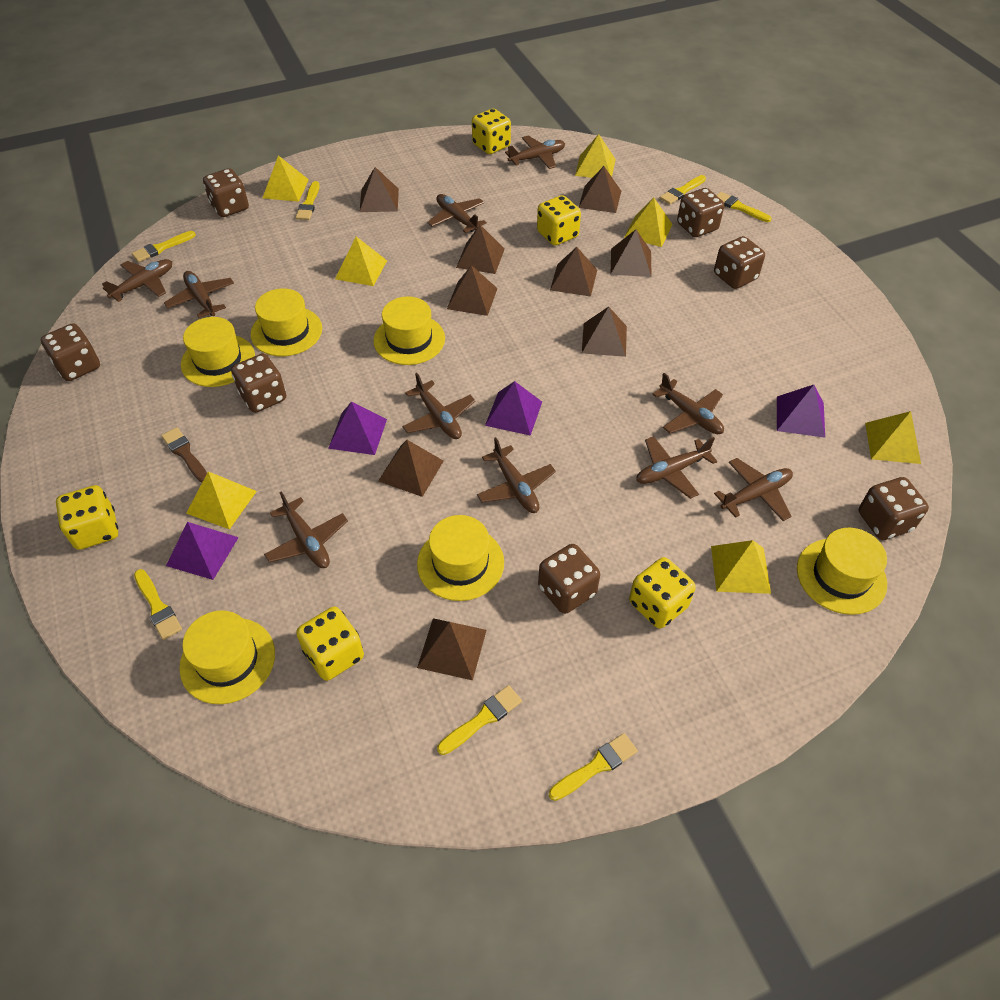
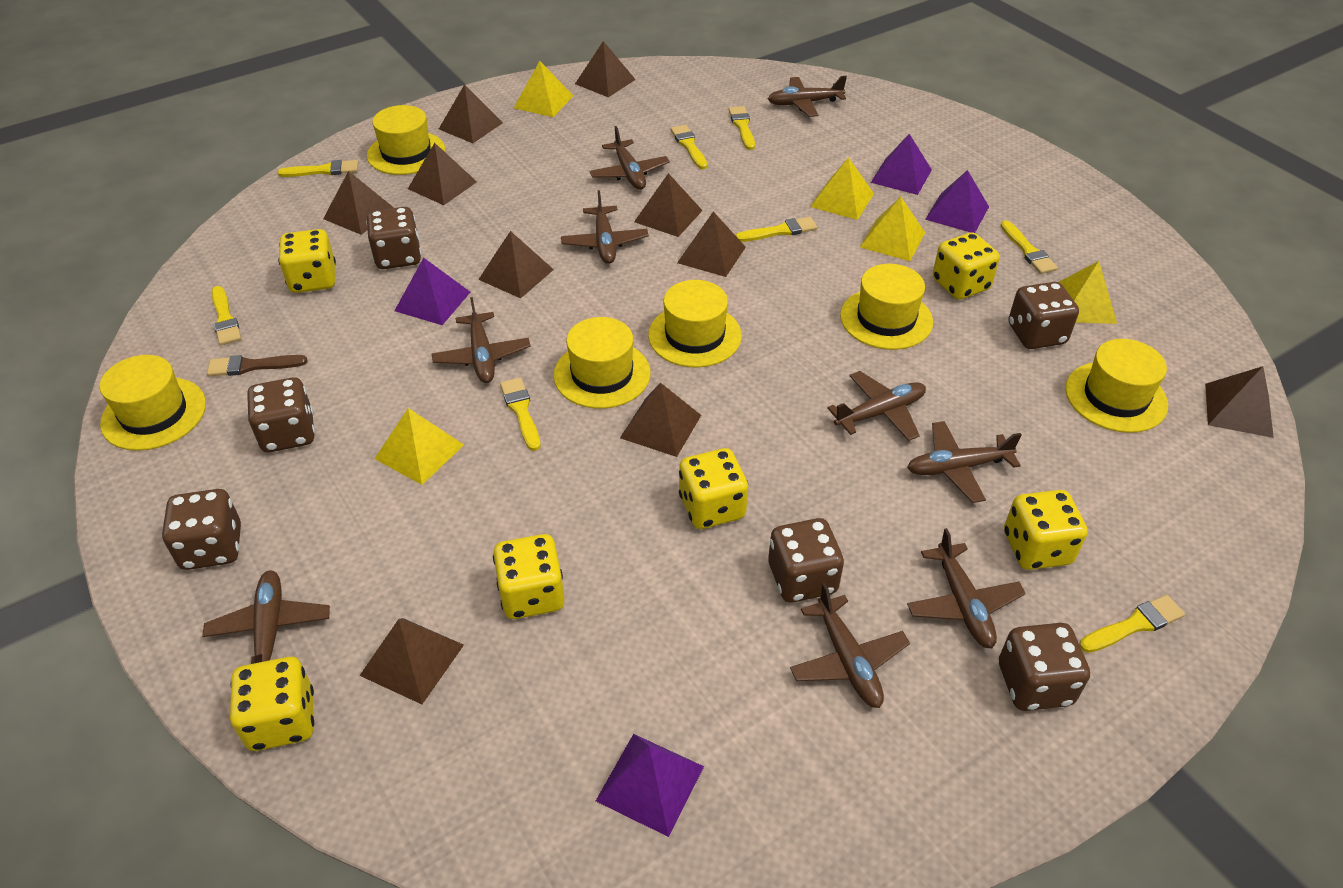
brown dice: 7 -> 6
brown plane: 10 -> 9
brown pyramid: 9 -> 10
yellow brush: 7 -> 8
yellow dice: 5 -> 6
yellow pyramid: 7 -> 5

